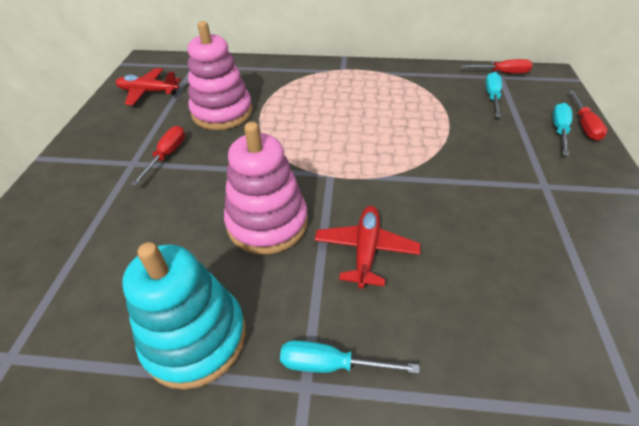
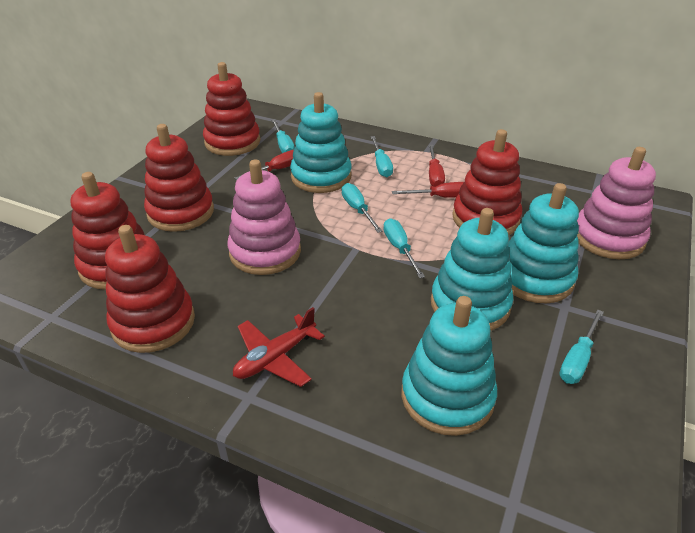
red plane: 2 -> 1
red stacking toy: 0 -> 5
turquoise screwdriver: 3 -> 5
turquoise stacking toy: 1 -> 4

